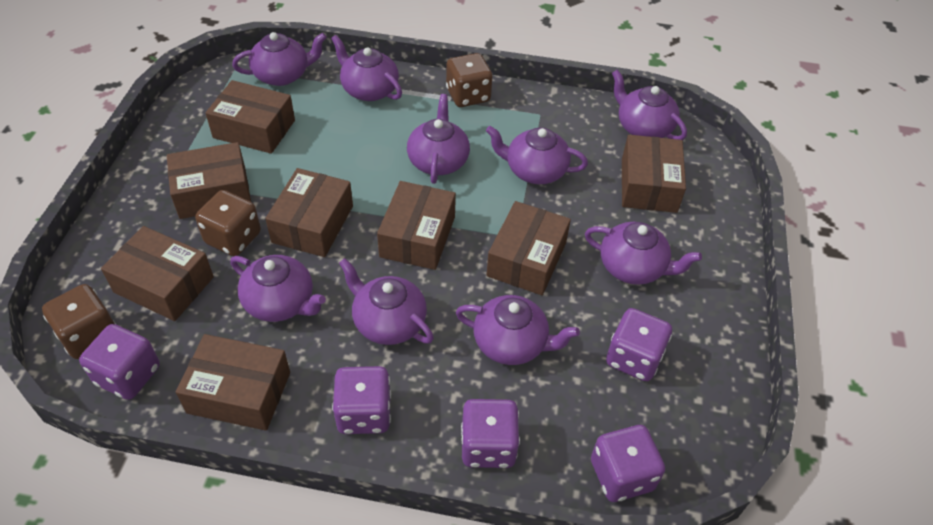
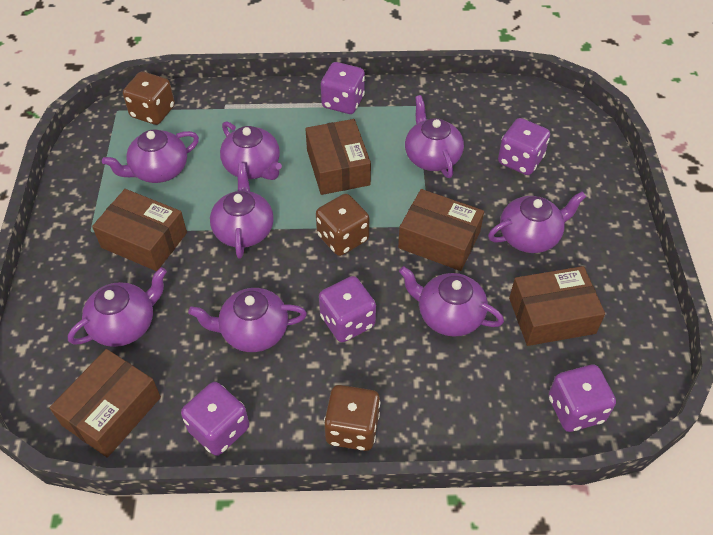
brown box: 8 -> 5
purple teapot: 9 -> 8

